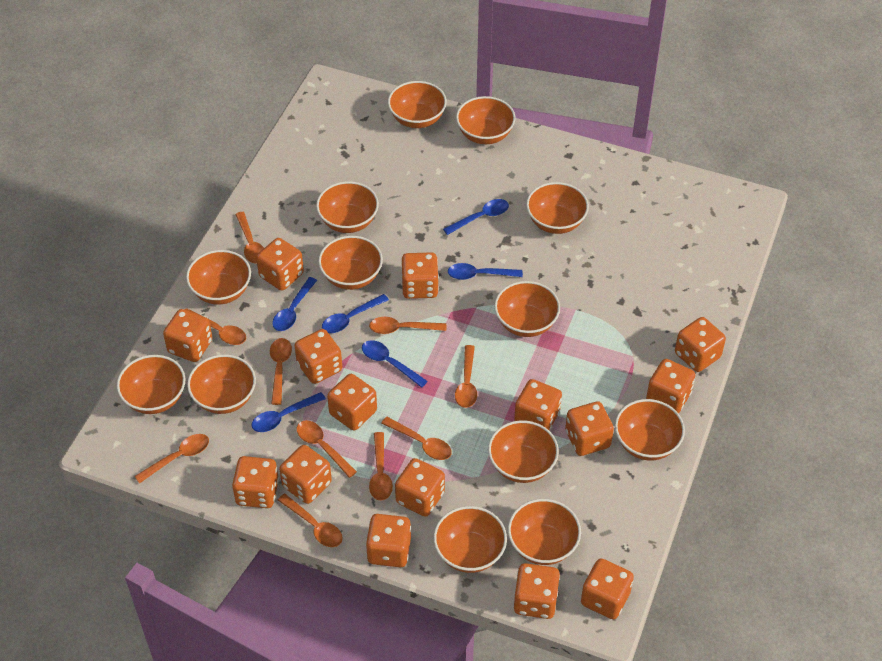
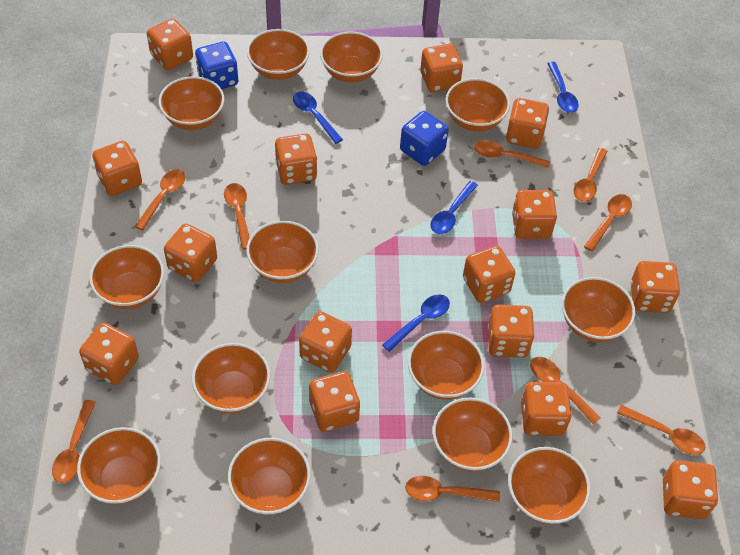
blue dice: 0 -> 2
blue spoon: 6 -> 4
orange spoon: 10 -> 9

